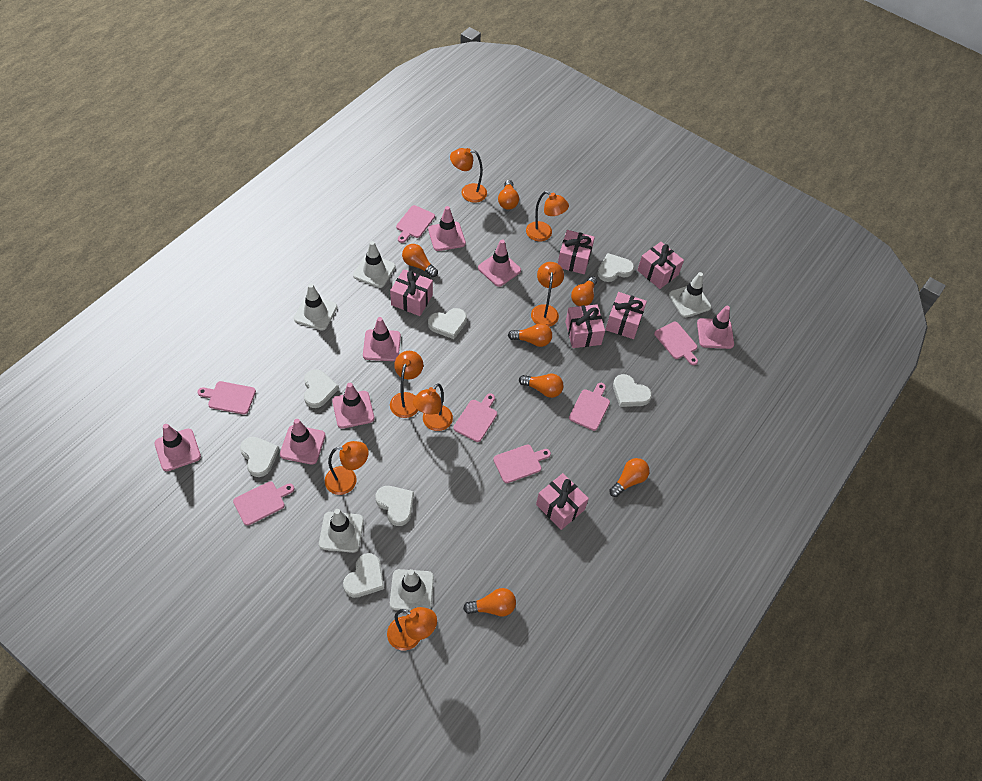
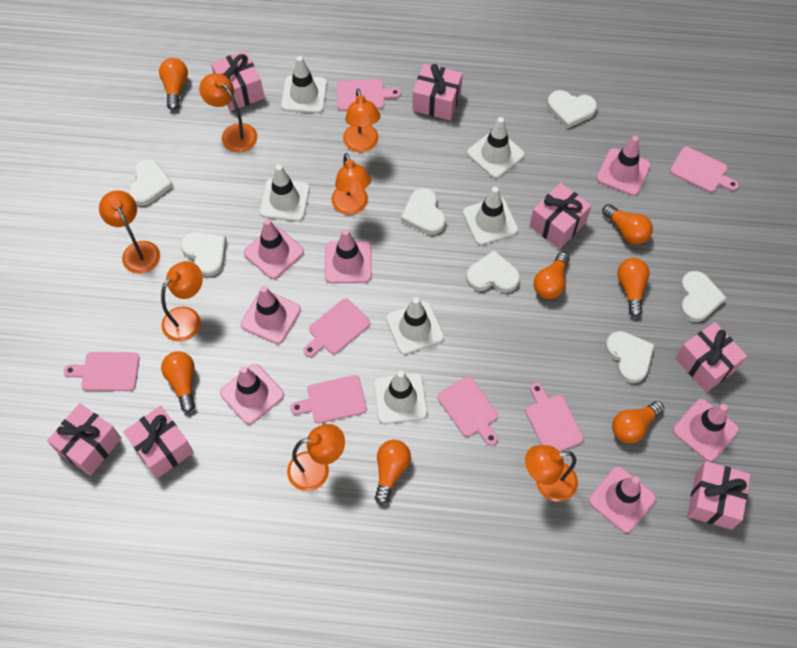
pink gift: 6 -> 7
white traffic cone: 5 -> 6

